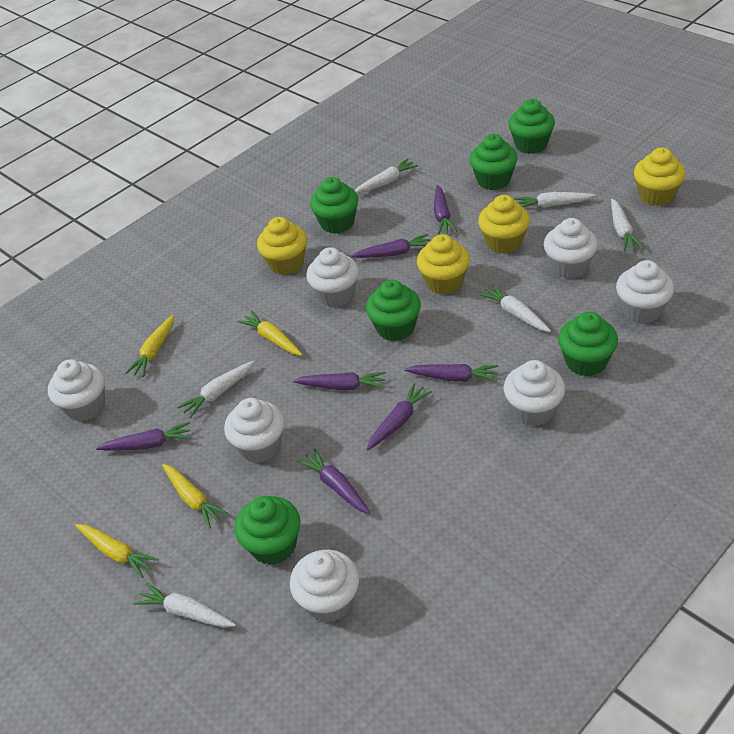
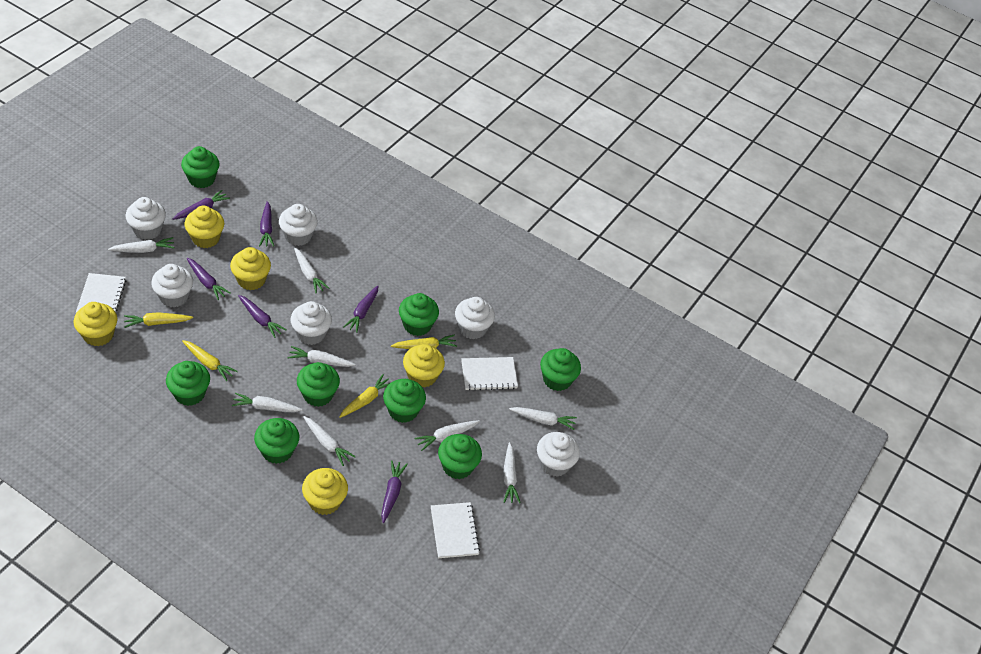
green cupcake: 6 -> 8
purple carrot: 7 -> 6
white carrot: 6 -> 8
white cupcake: 7 -> 6
white notebook: 0 -> 3
yellow cupcake: 4 -> 5

